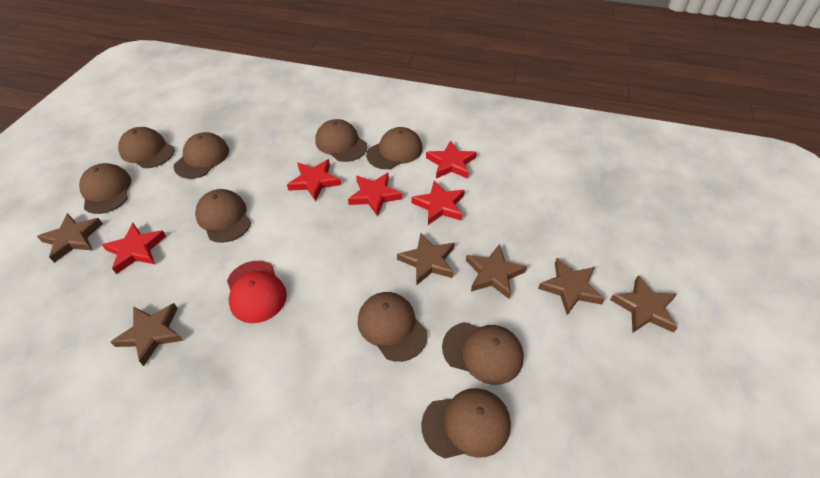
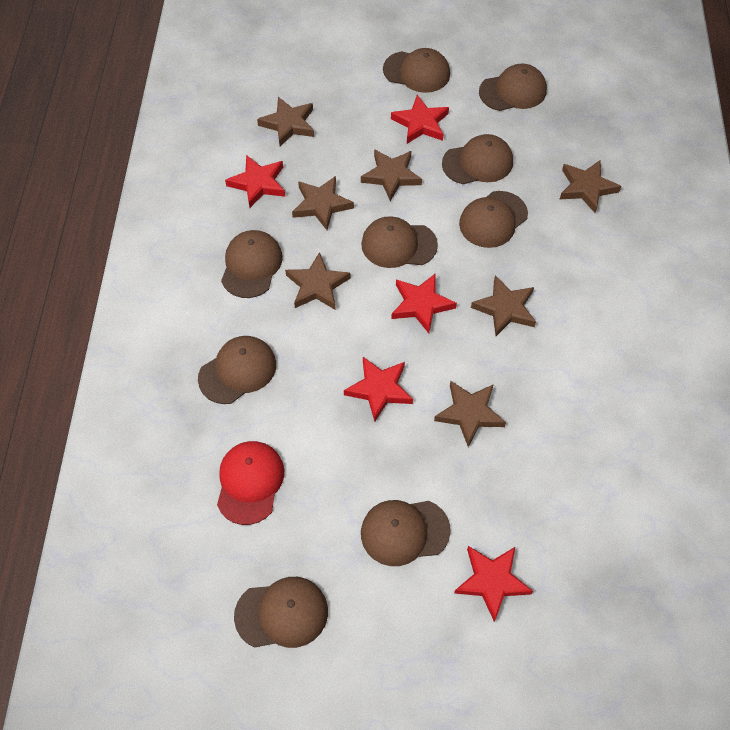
brown star: 6 -> 7

